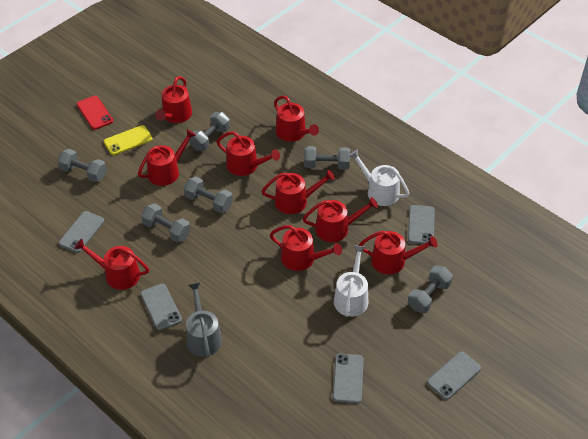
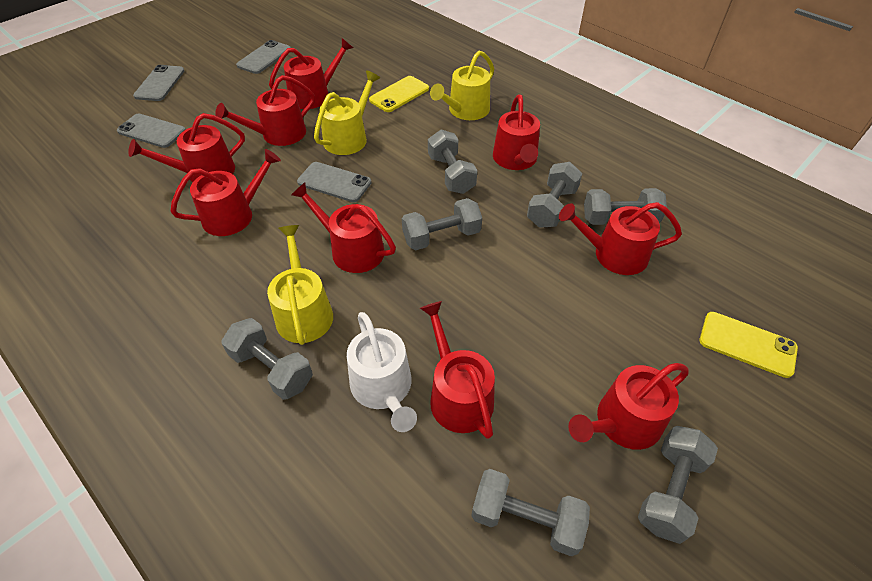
grey dumbbell: 6 -> 7
grey phone: 5 -> 4
grey watering can: 1 -> 0
red phone: 1 -> 0
white watering can: 2 -> 1
yellow phone: 1 -> 2
yellow watering can: 0 -> 3

